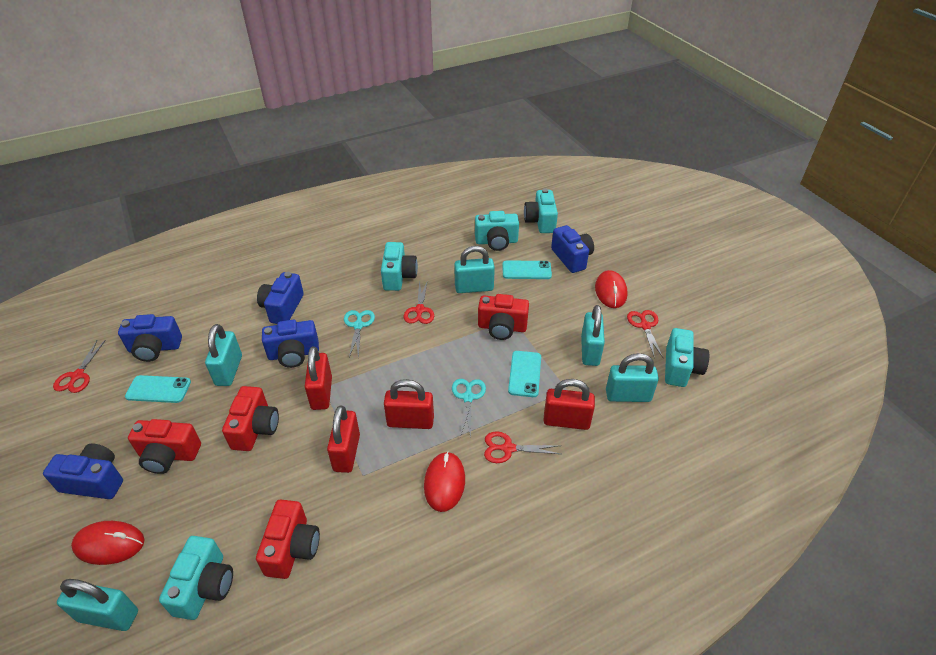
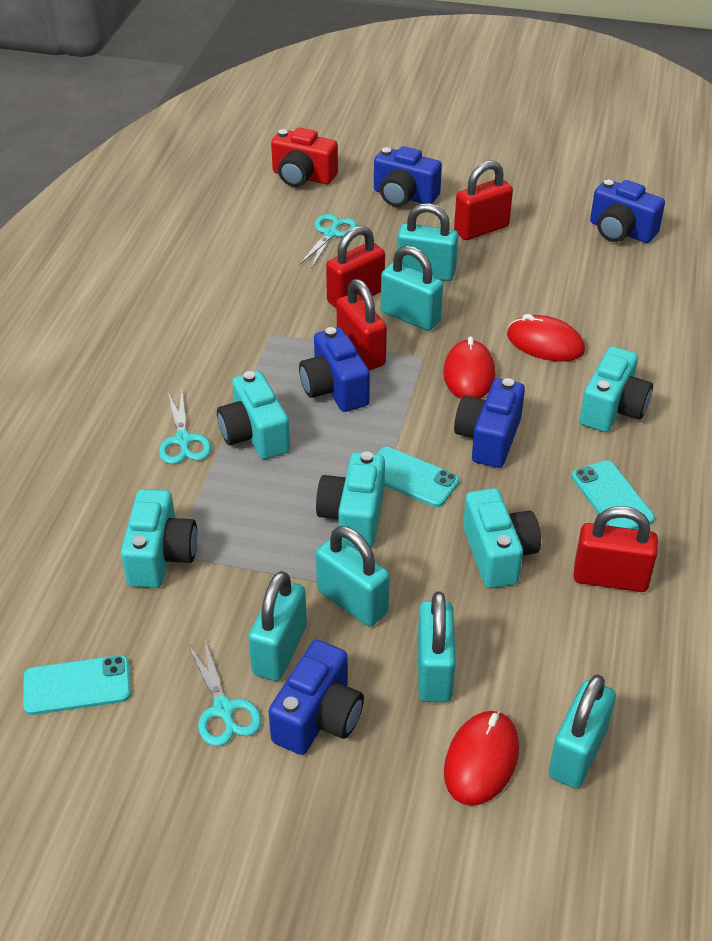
red camera: 4 -> 1
red scissors: 4 -> 0
turquoise padlock: 5 -> 6
turquoise scissors: 2 -> 3

